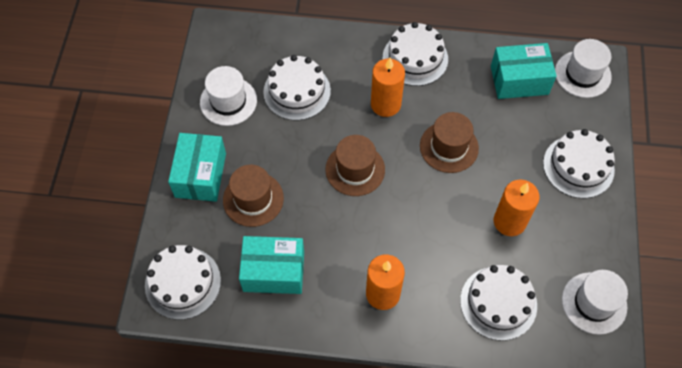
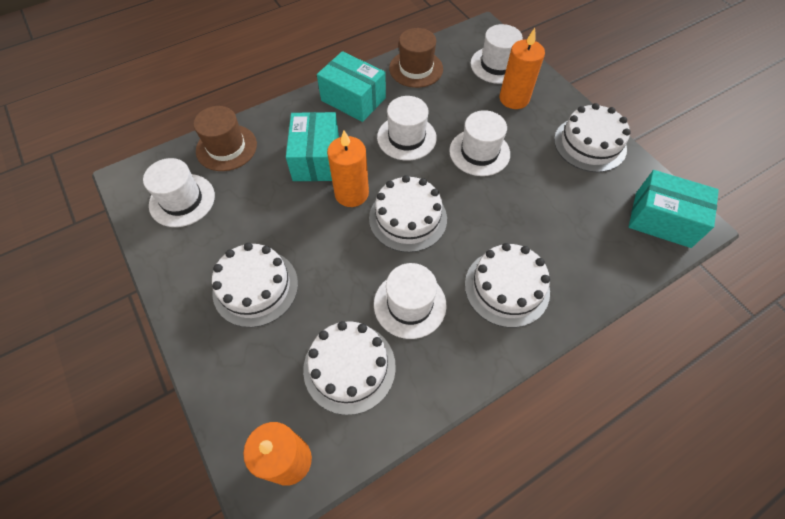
brown hat: 3 -> 2
white hat: 3 -> 5

